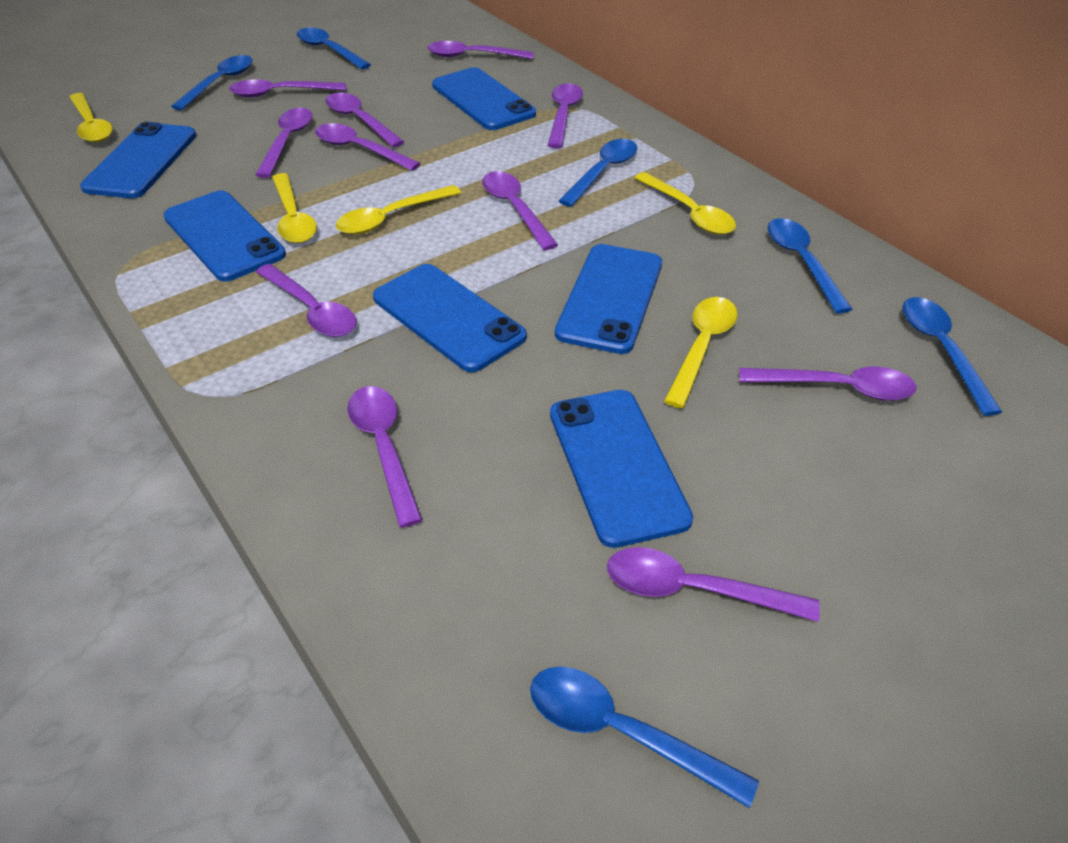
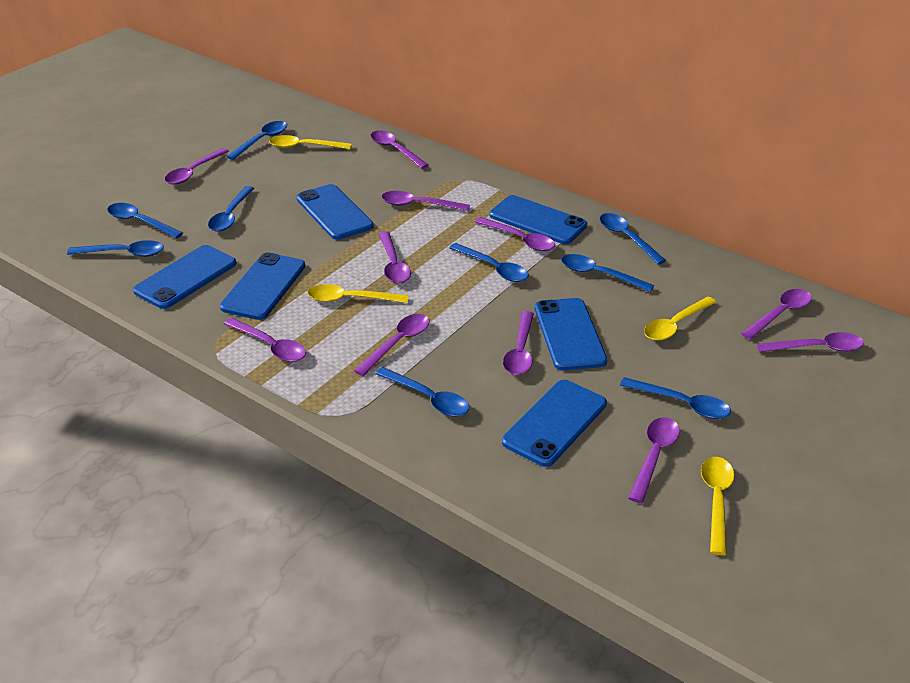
blue spoon: 6 -> 9
yellow spoon: 5 -> 4

